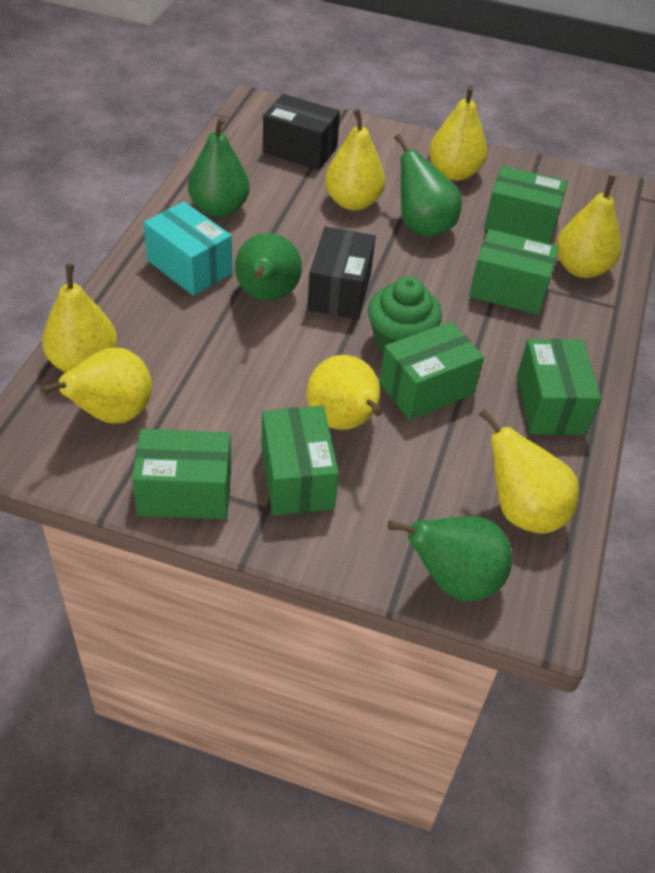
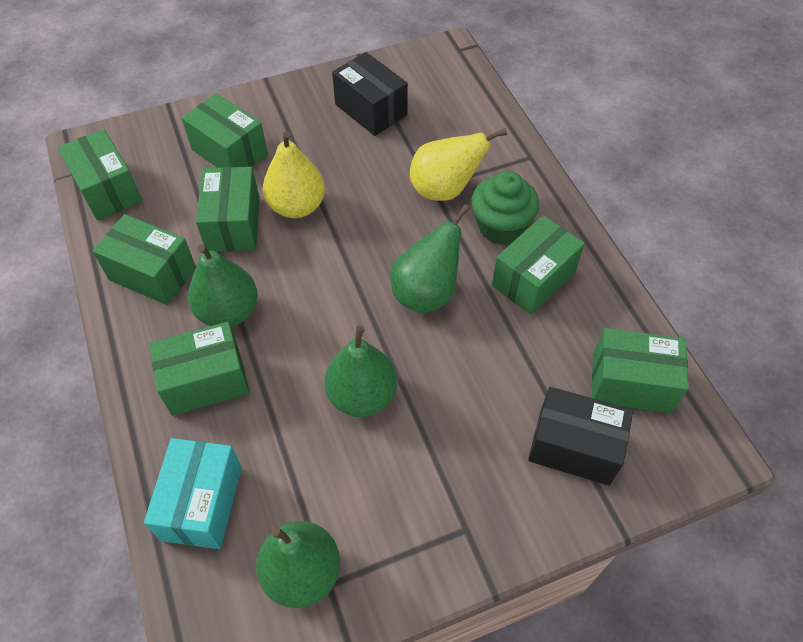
green box: 6 -> 7
yellow pear: 7 -> 2

